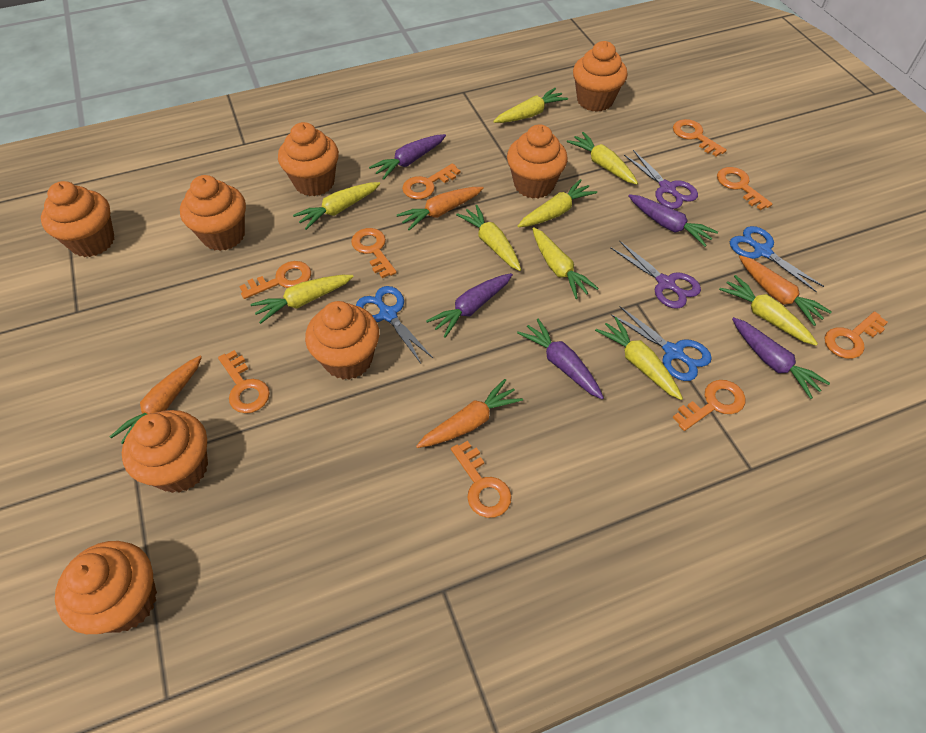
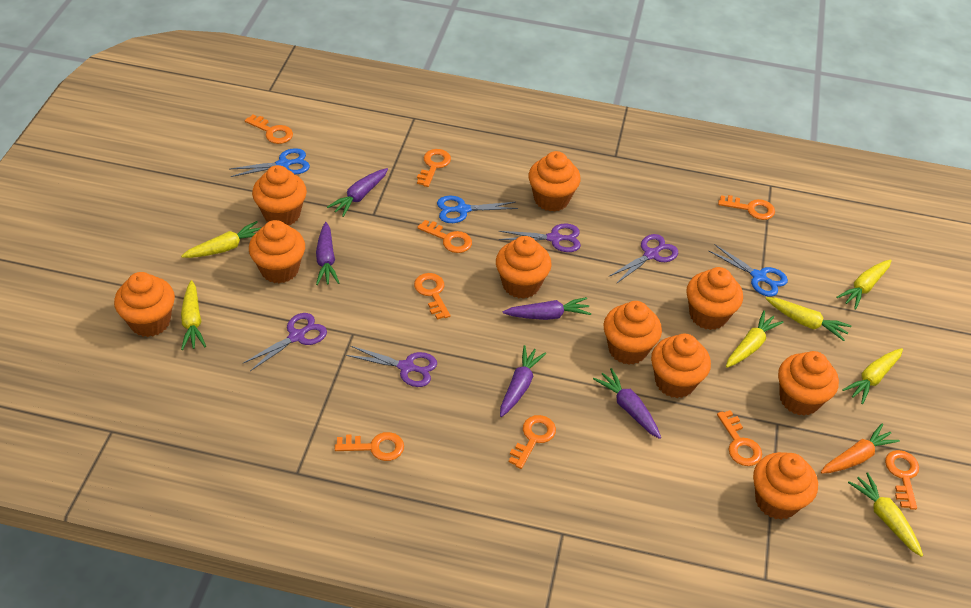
orange carrot: 4 -> 1
orange cupcake: 8 -> 10
purple scissors: 2 -> 4
yellow carrot: 9 -> 7

